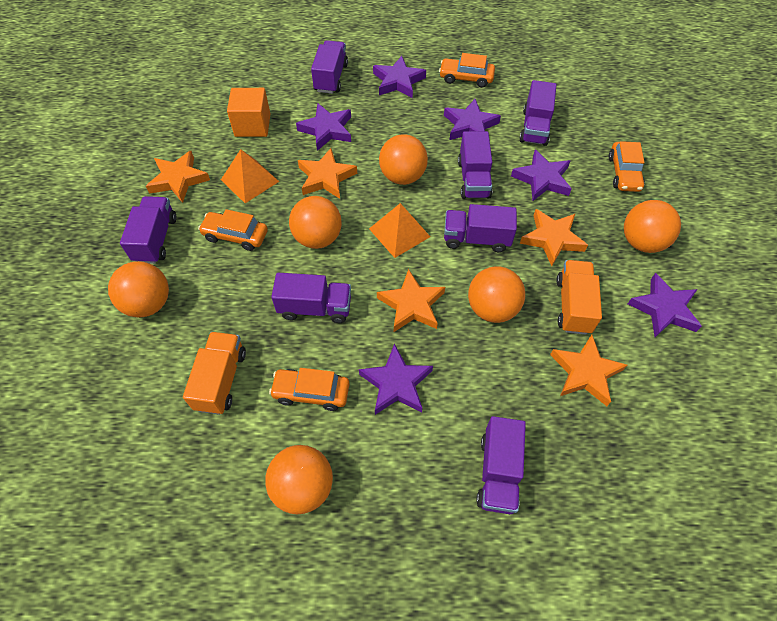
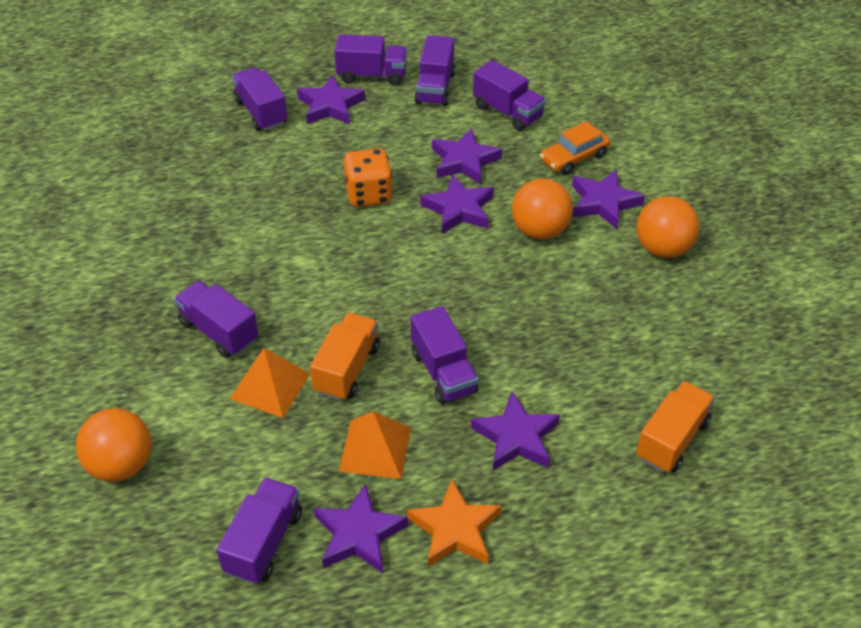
orange ball: 6 -> 3
orange car: 4 -> 1
orange cube: 1 -> 0
orange dice: 0 -> 1
orange star: 5 -> 1

